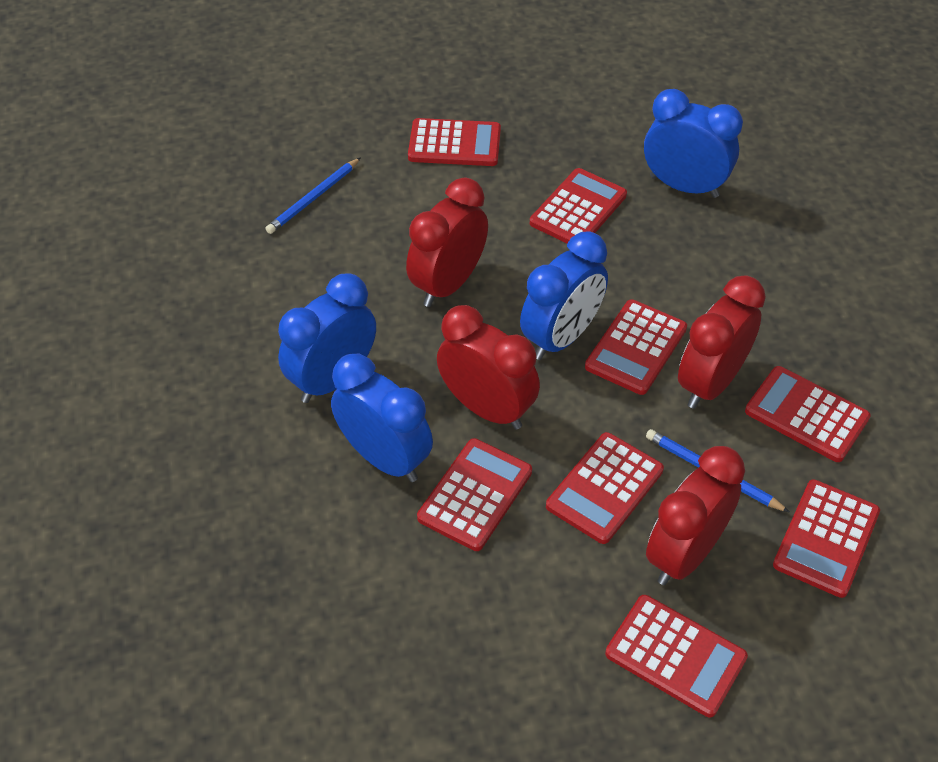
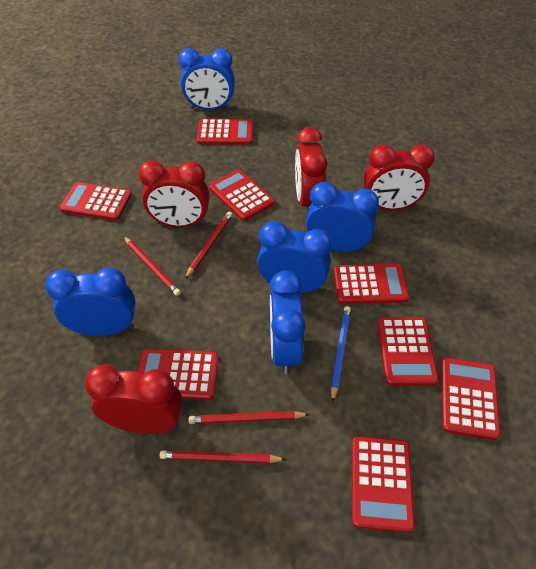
blue clock: 4 -> 5
blue pencil: 2 -> 1
red pencil: 0 -> 4

